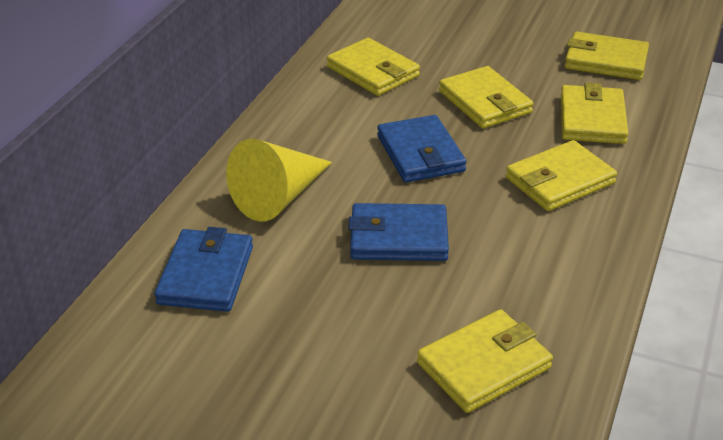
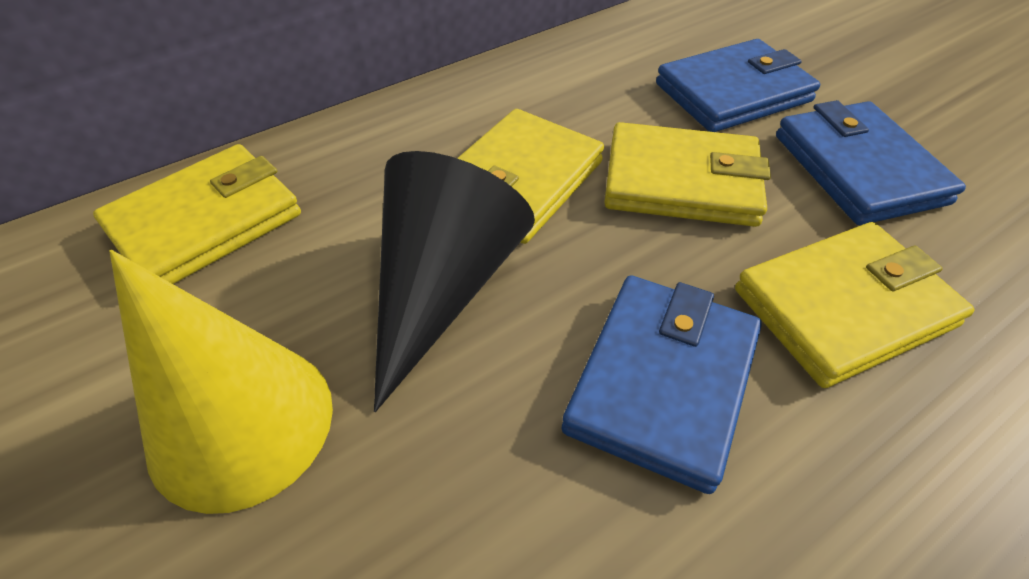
black cone: 0 -> 1
yellow wallet: 6 -> 4

